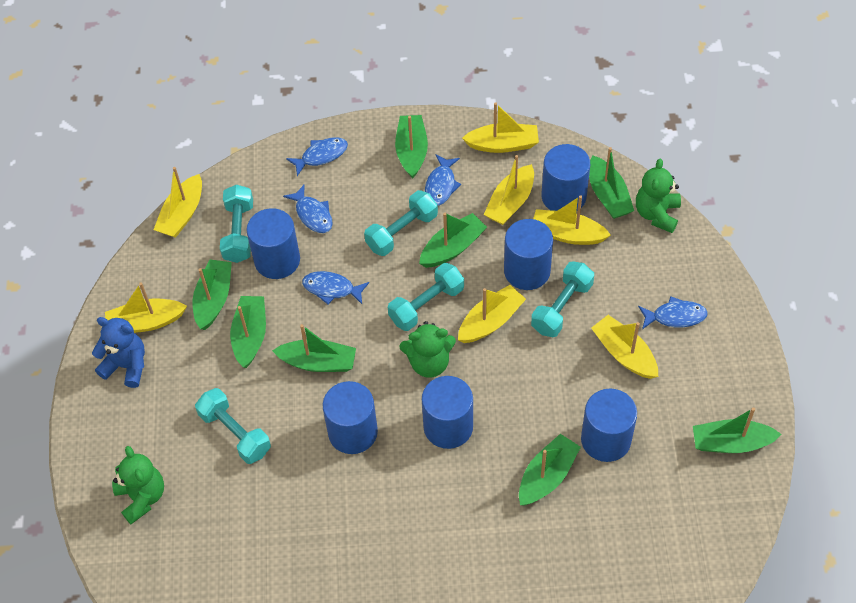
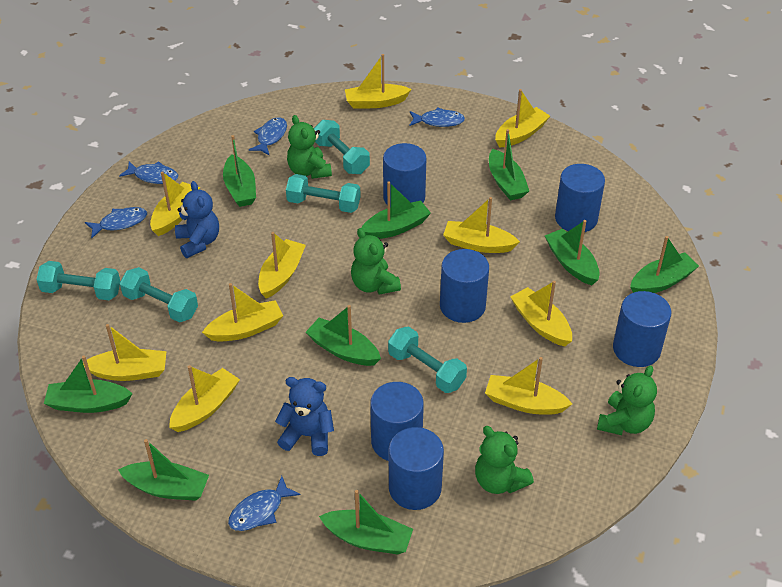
blue teddy bear: 1 -> 2
green boat: 8 -> 9
green teddy bear: 3 -> 4
yellow boat: 7 -> 10

